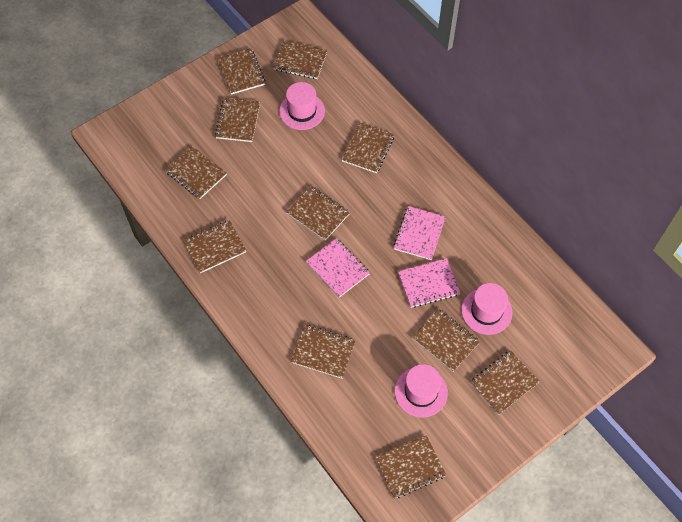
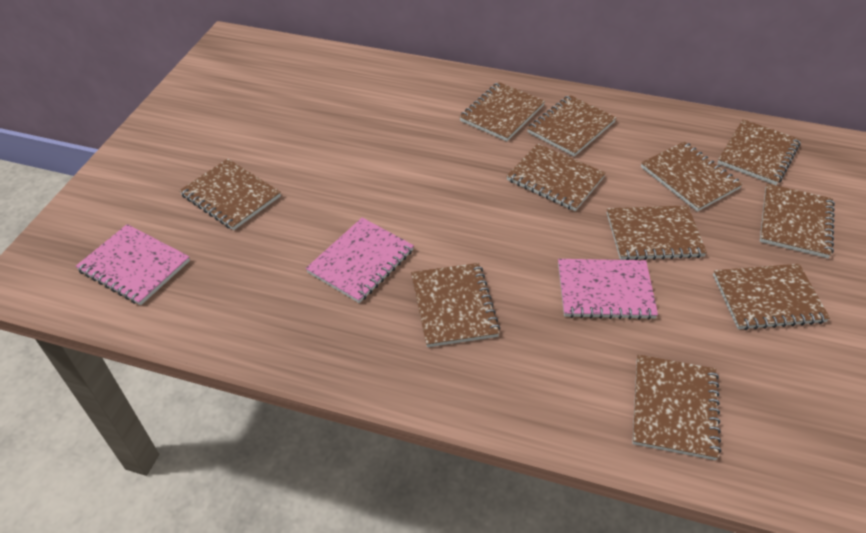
pink hat: 3 -> 0

